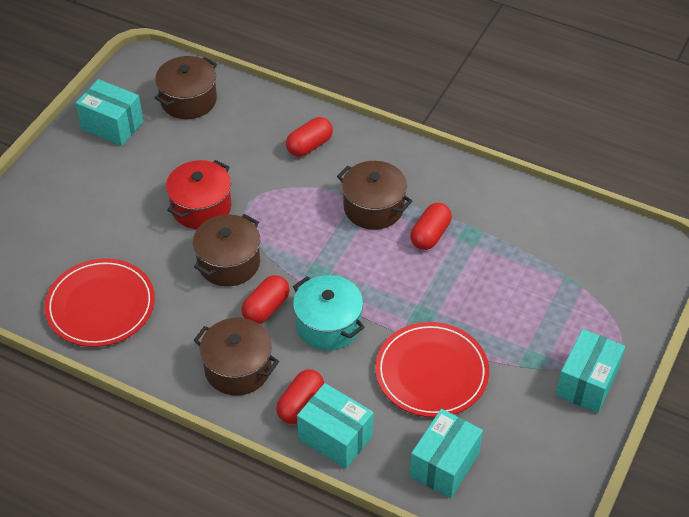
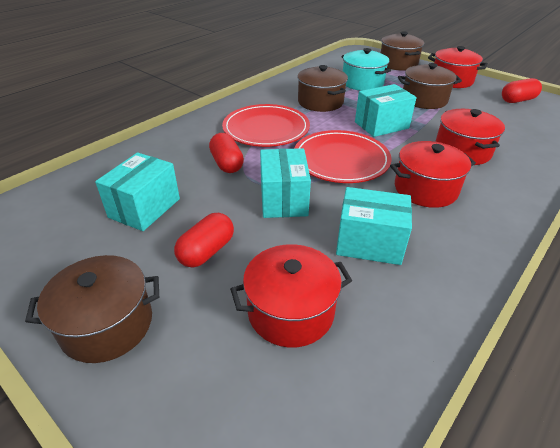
red capsule: 4 -> 3
red pot: 1 -> 4

